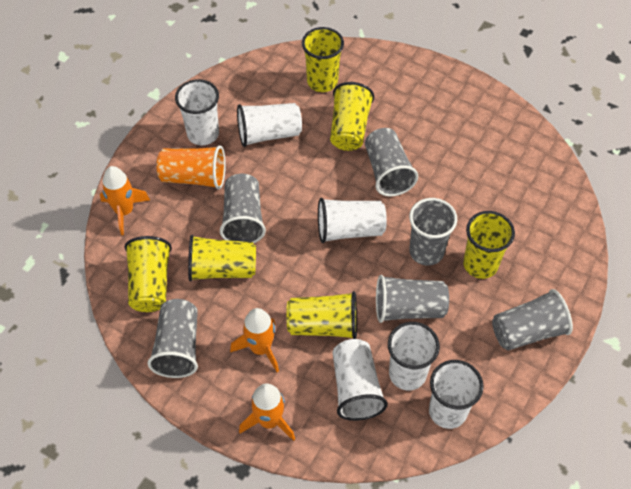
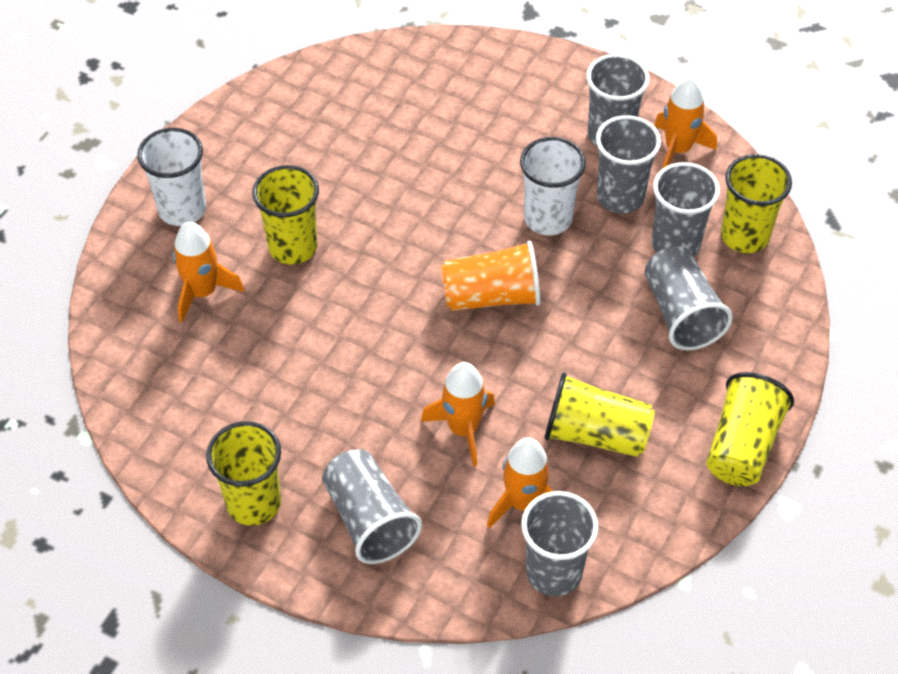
orange rocket: 3 -> 4
white cup: 6 -> 2
yellow cup: 6 -> 5

